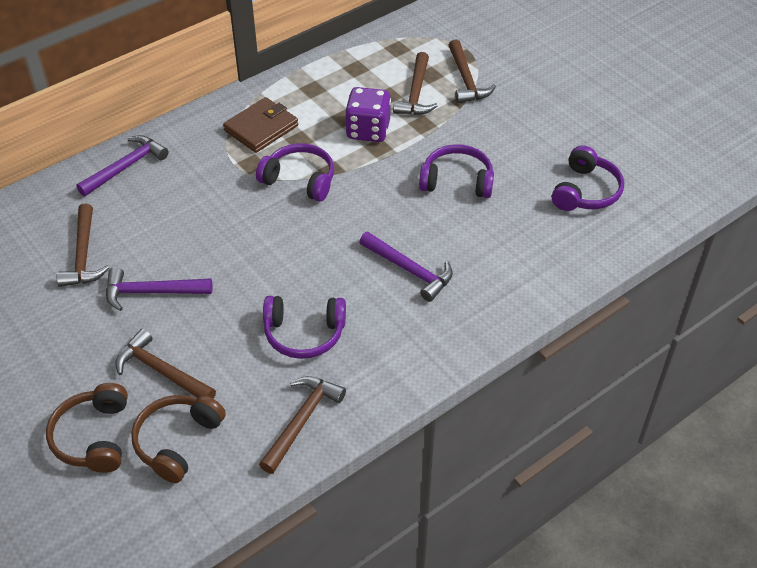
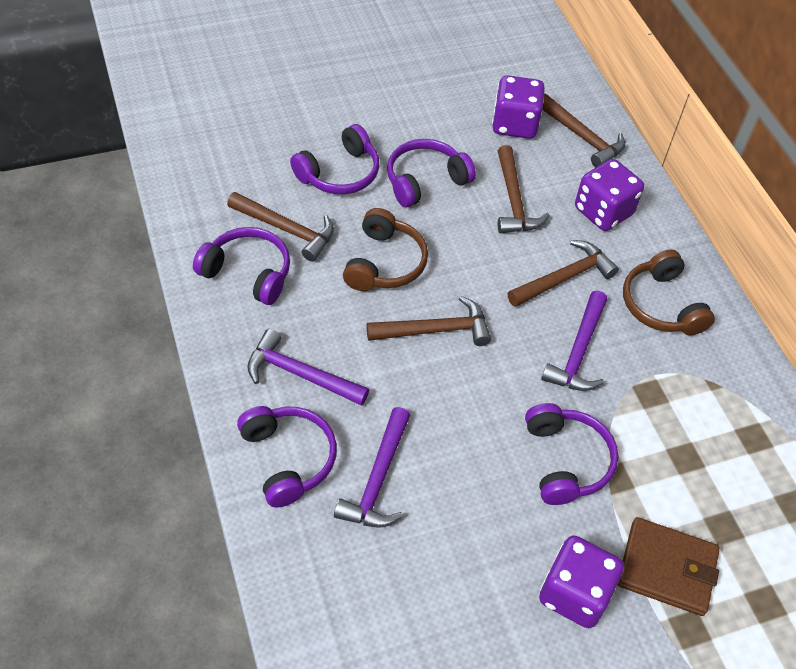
purple dice: 1 -> 3
purple headphones: 4 -> 5

